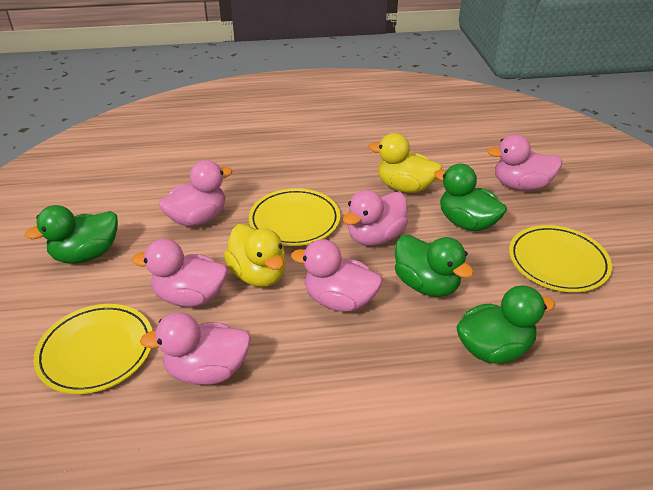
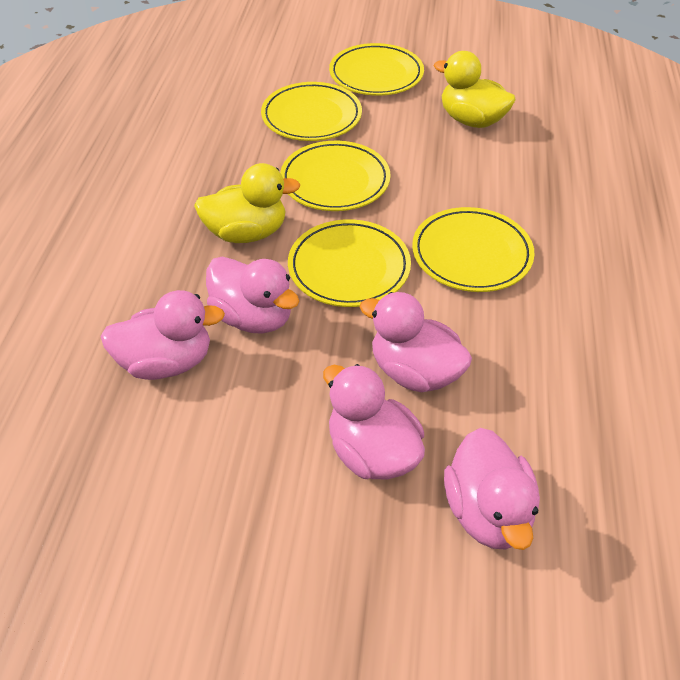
green duck: 4 -> 0
pink duck: 6 -> 5
yellow plate: 3 -> 5

